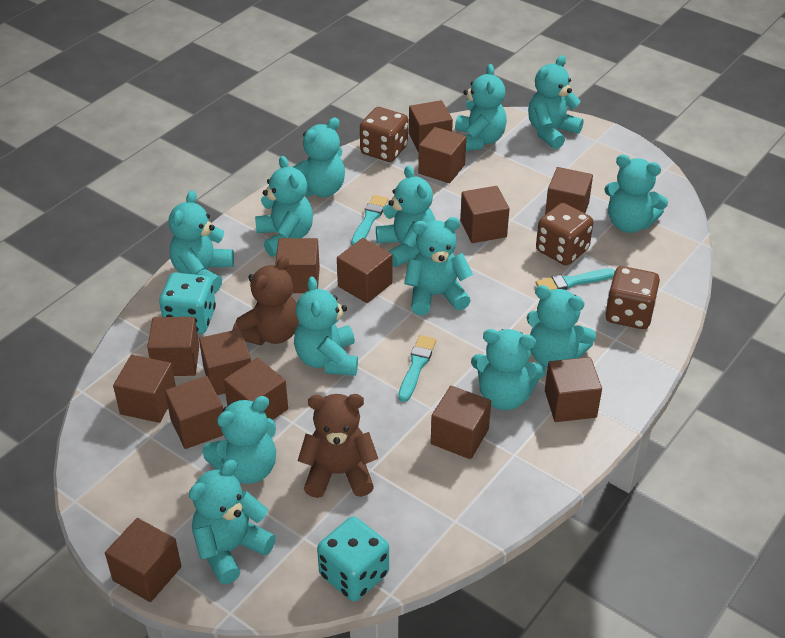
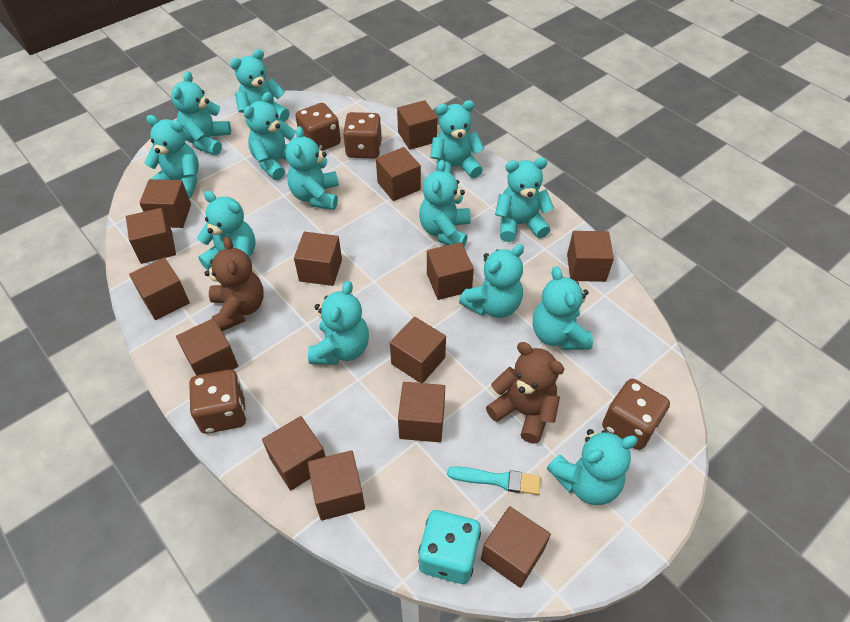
brown dice: 3 -> 4
turquoise brush: 3 -> 1
turquoise dice: 2 -> 1

